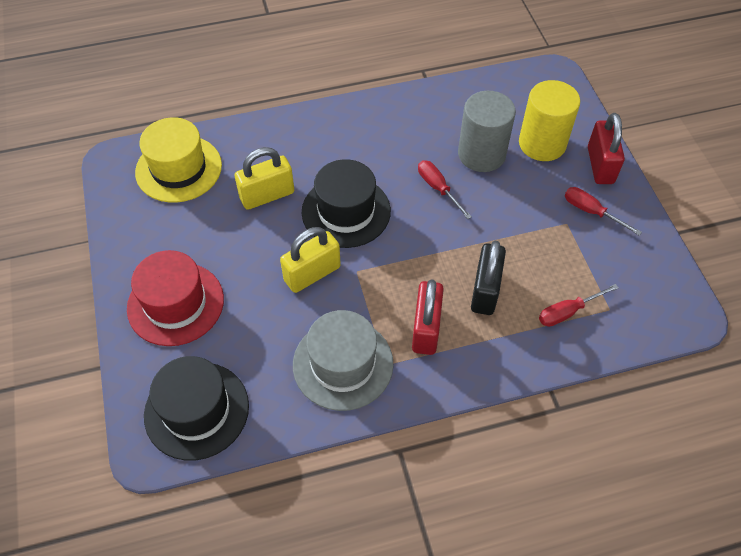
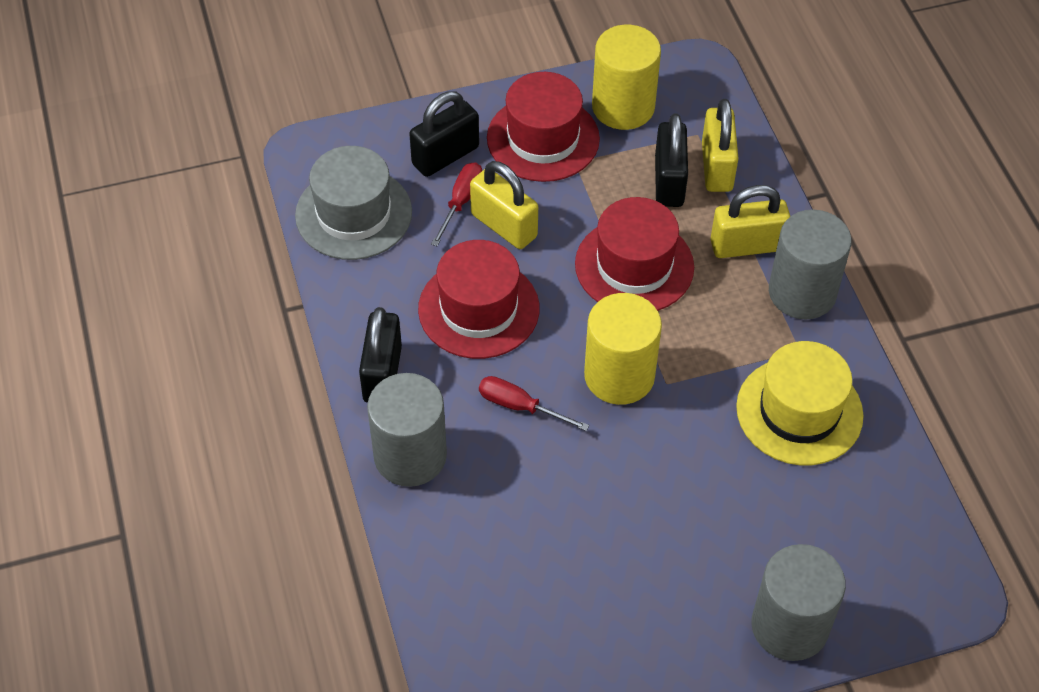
black hat: 2 -> 0
black padlock: 1 -> 3
grey cylinder: 1 -> 3
red hat: 1 -> 3
red padlock: 2 -> 0
red screwdriver: 3 -> 2
yellow cylinder: 1 -> 2
yellow padlock: 2 -> 3

